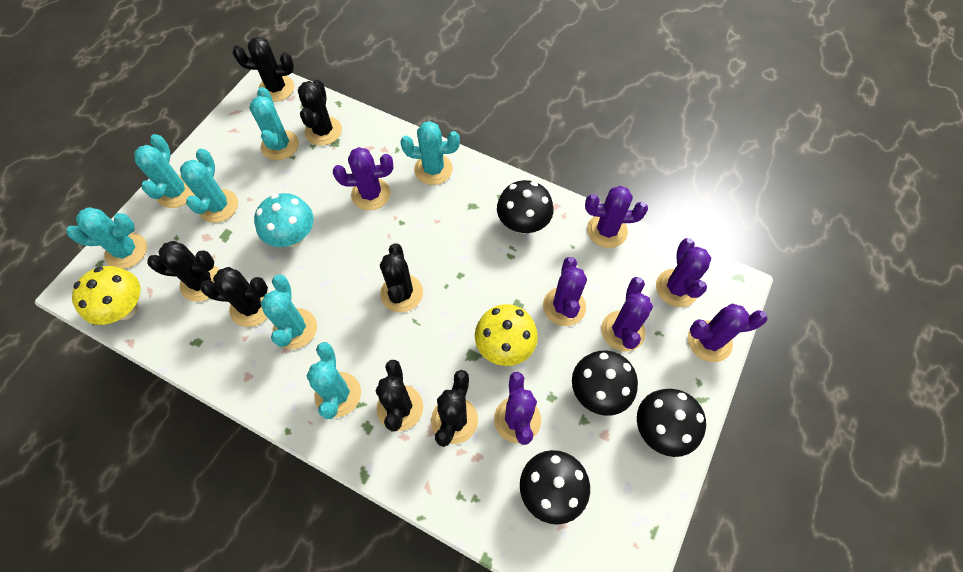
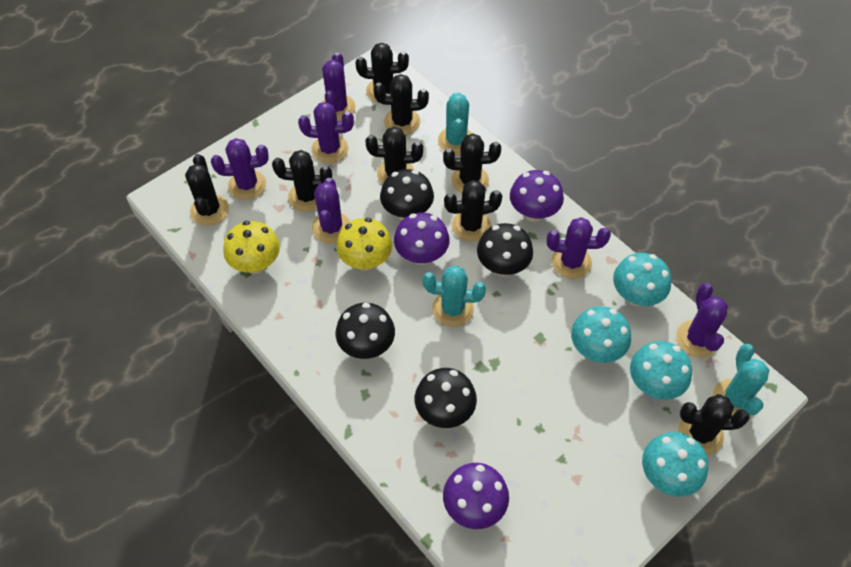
black cactus: 7 -> 8
purple cactus: 7 -> 6
purple mushroom: 0 -> 3
turquoise cactus: 7 -> 3
turquoise mushroom: 1 -> 4

